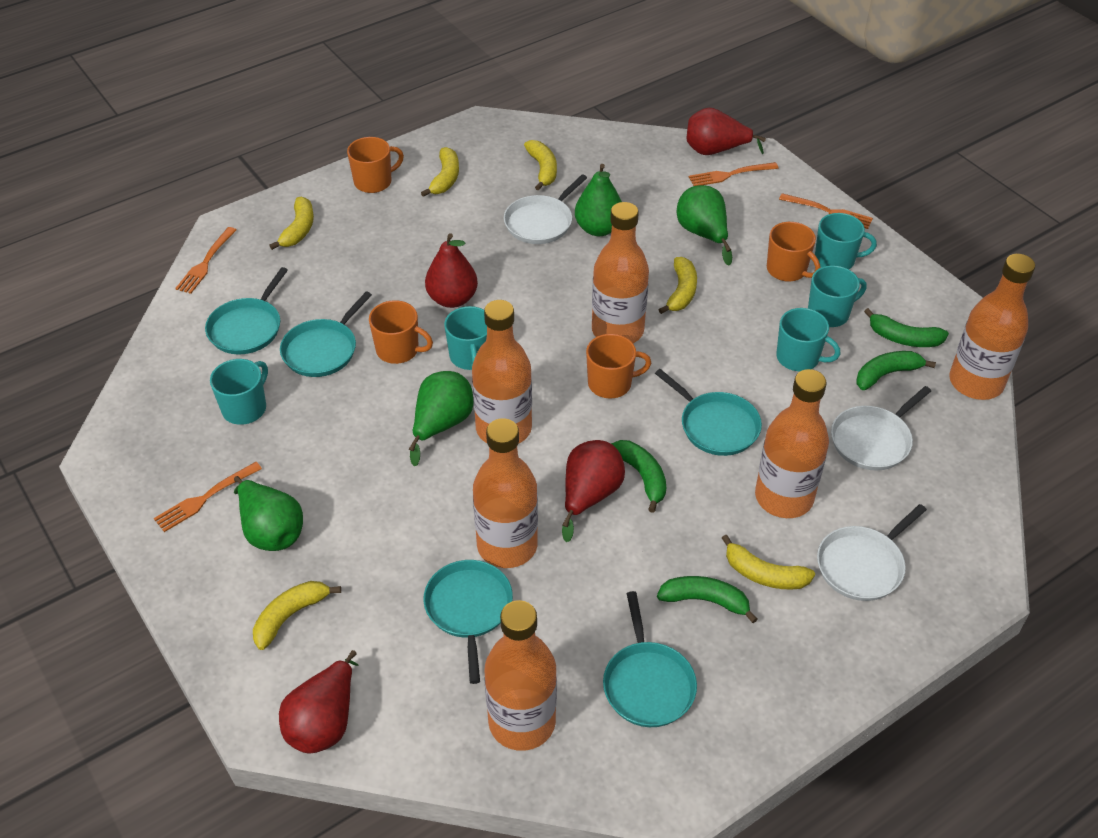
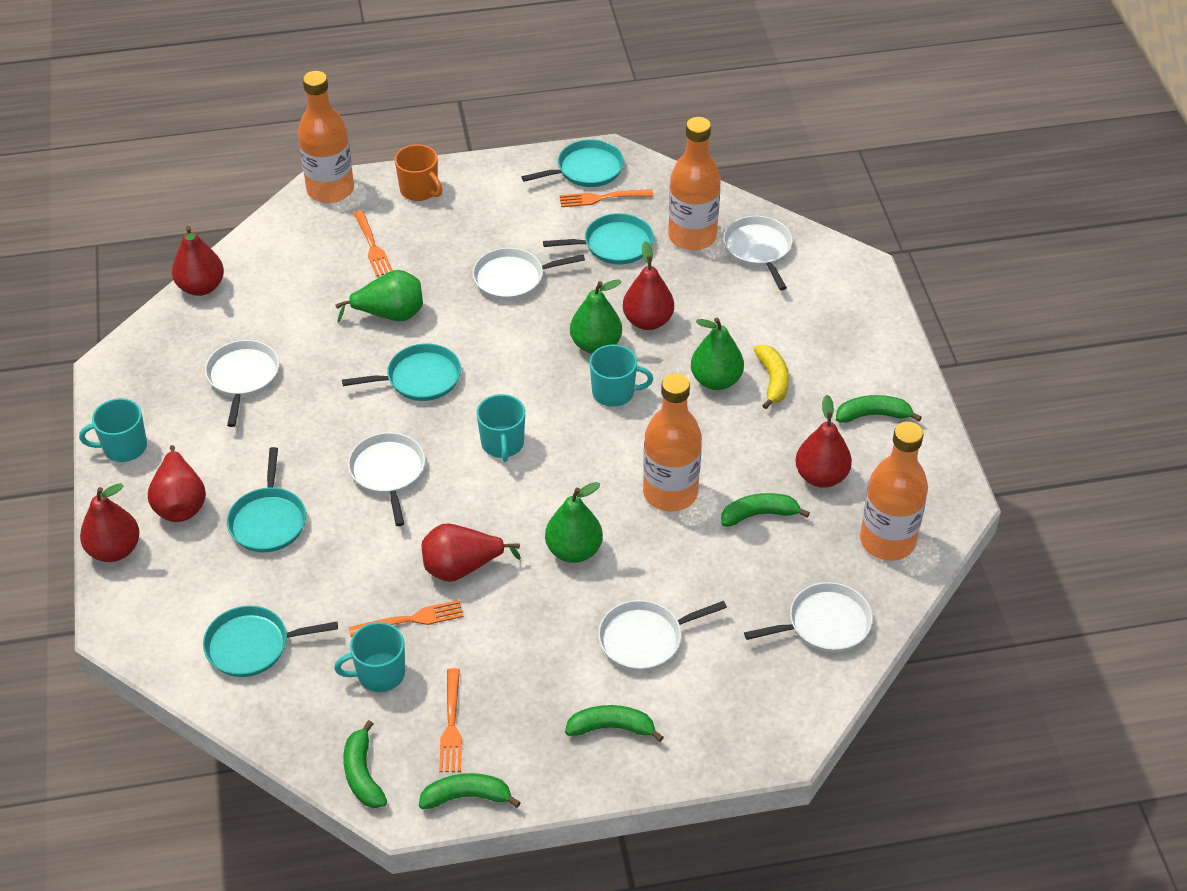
green banana: 4 -> 5
orange bottle: 6 -> 4
orange mug: 4 -> 1
red pear: 4 -> 6
turquoise mug: 5 -> 4
white pan: 3 -> 6
yellow banana: 6 -> 1

